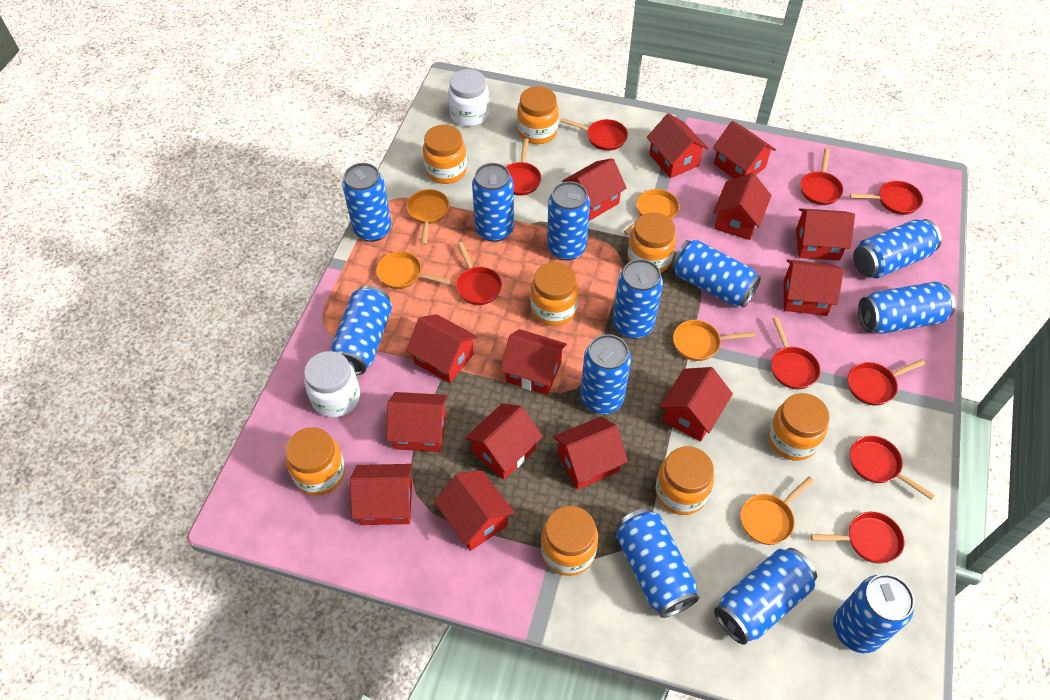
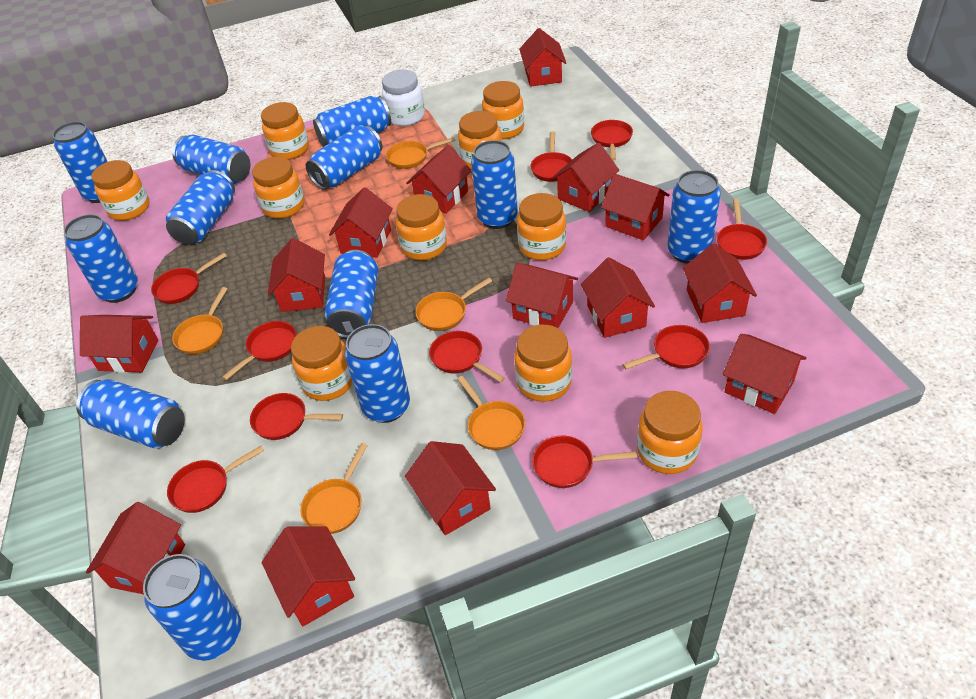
orange jar: 8 -> 10
red pan: 9 -> 10
white jar: 2 -> 1

